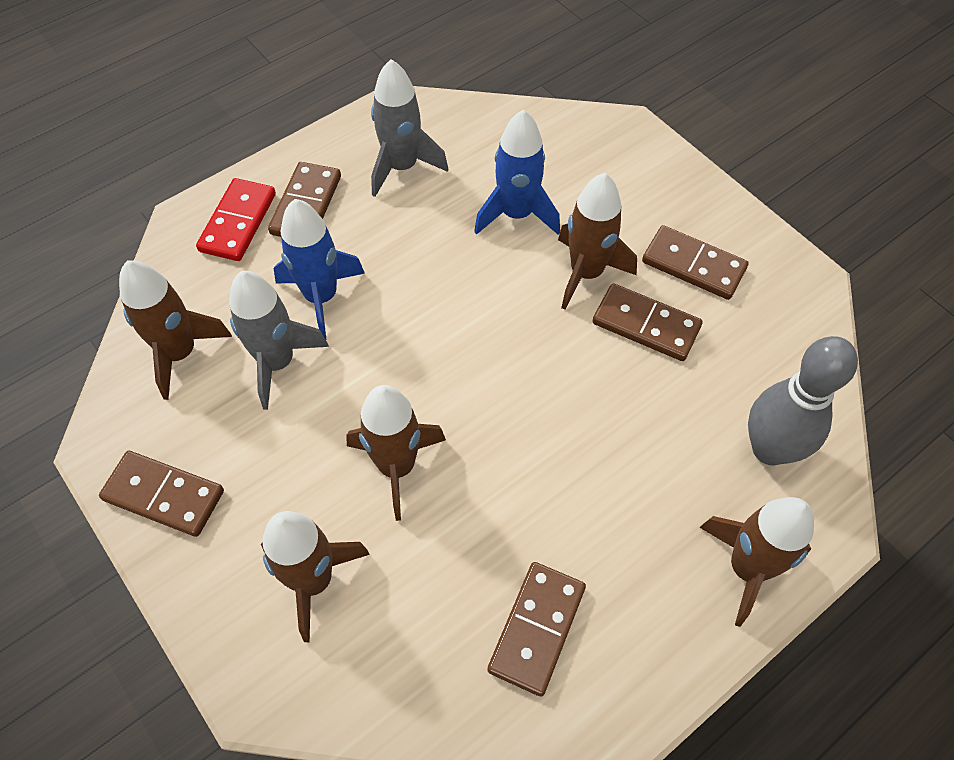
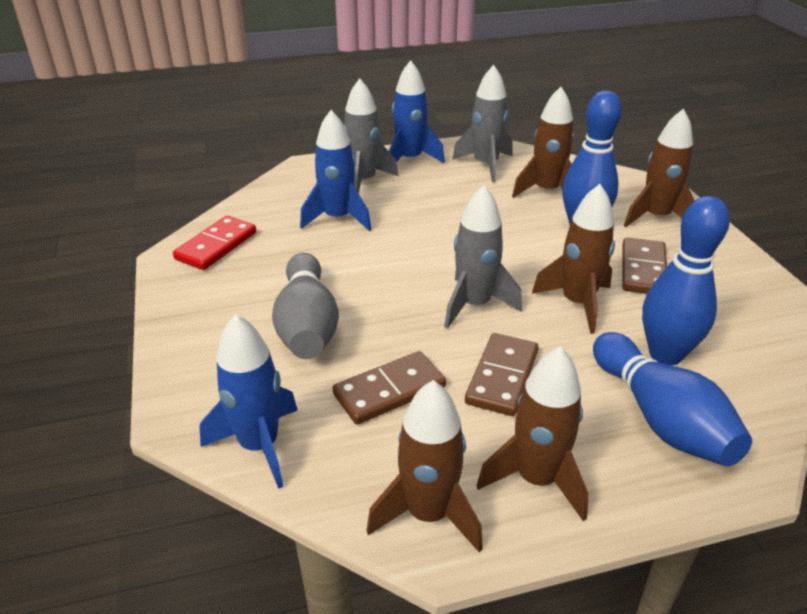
blue bowling pin: 0 -> 3
blue rocket: 2 -> 3
brown domino: 5 -> 3
grey rocket: 2 -> 3

